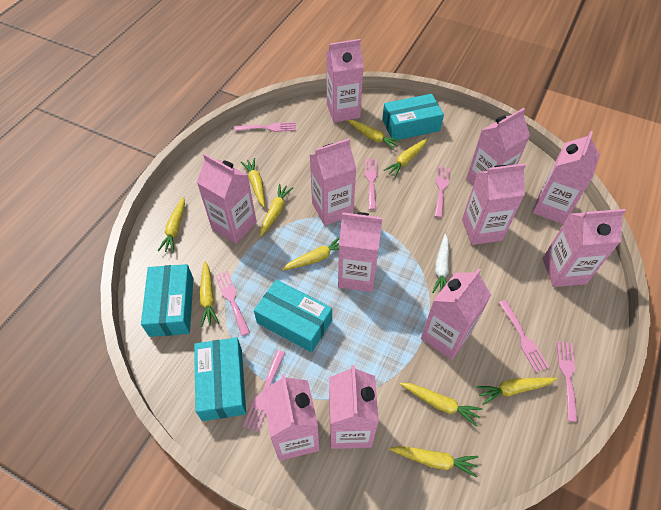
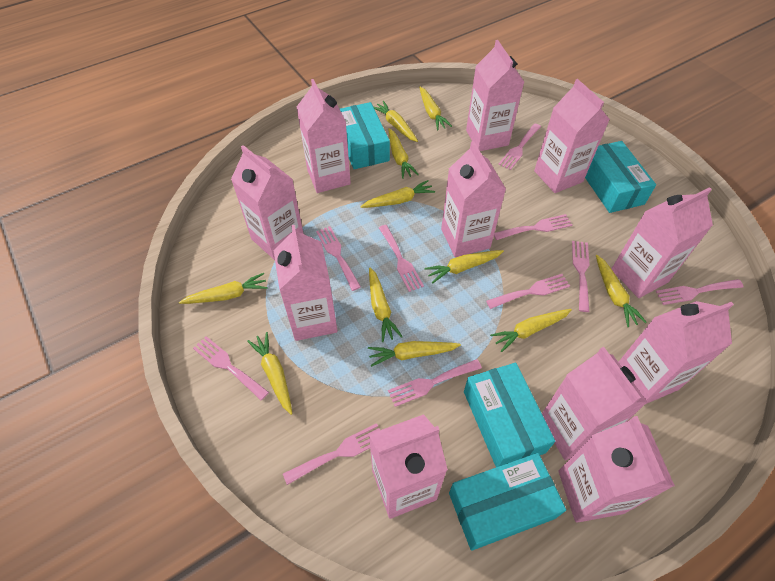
pink fork: 7 -> 10
white carrot: 1 -> 0
yellow carrot: 10 -> 11

